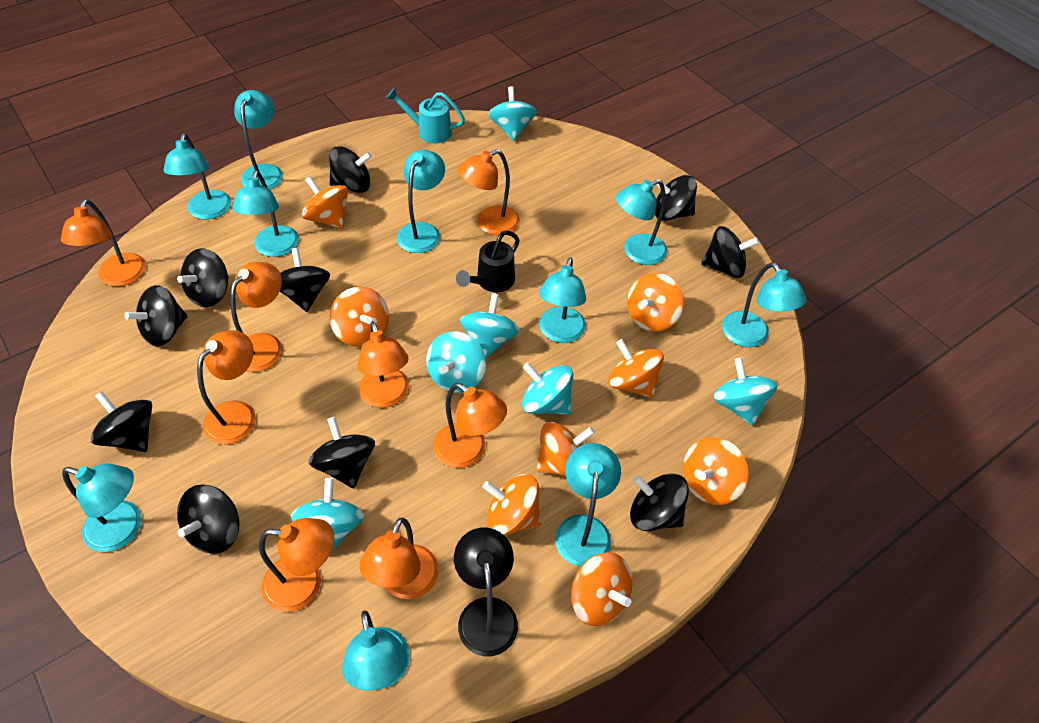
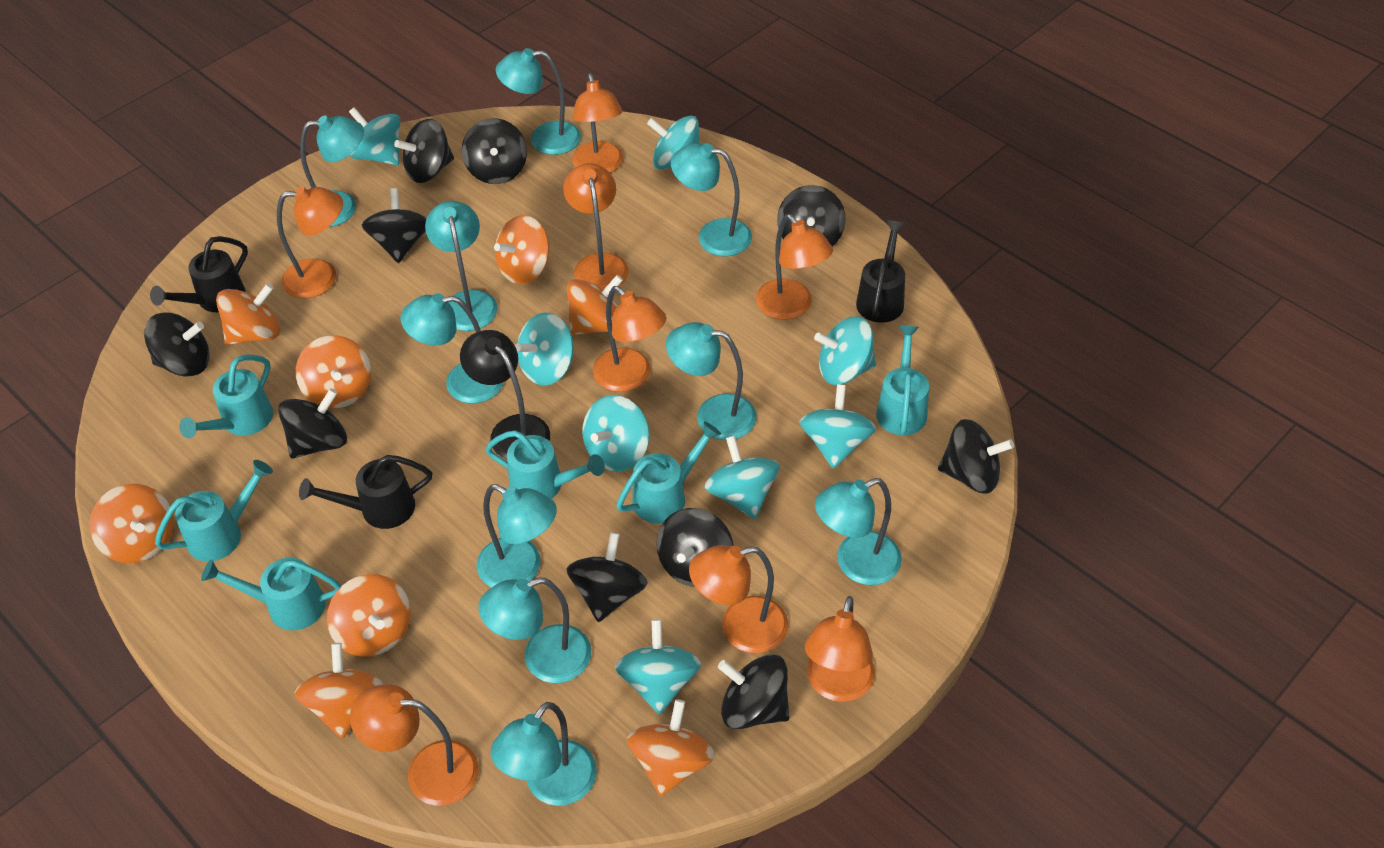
black watering can: 1 -> 3
turquoise spinning top: 6 -> 8
turquoise watering can: 1 -> 6

